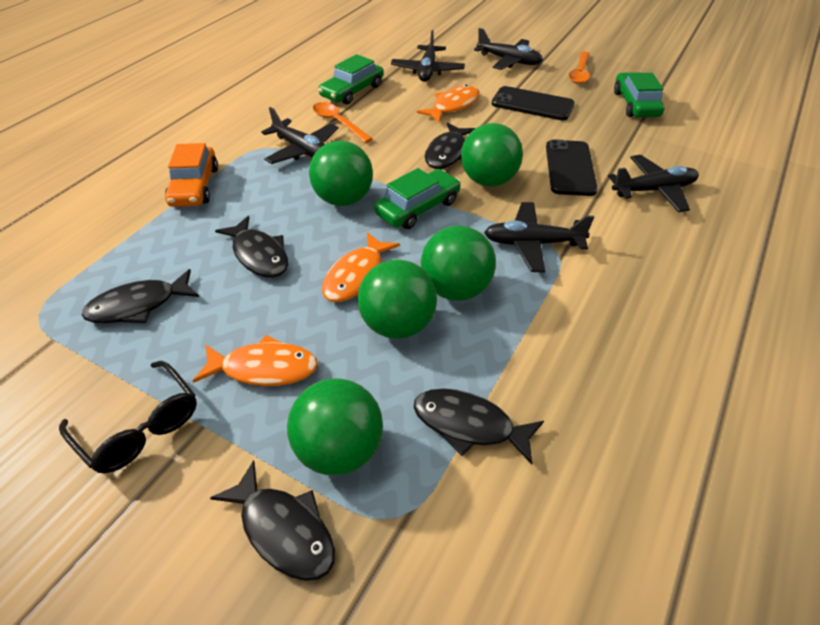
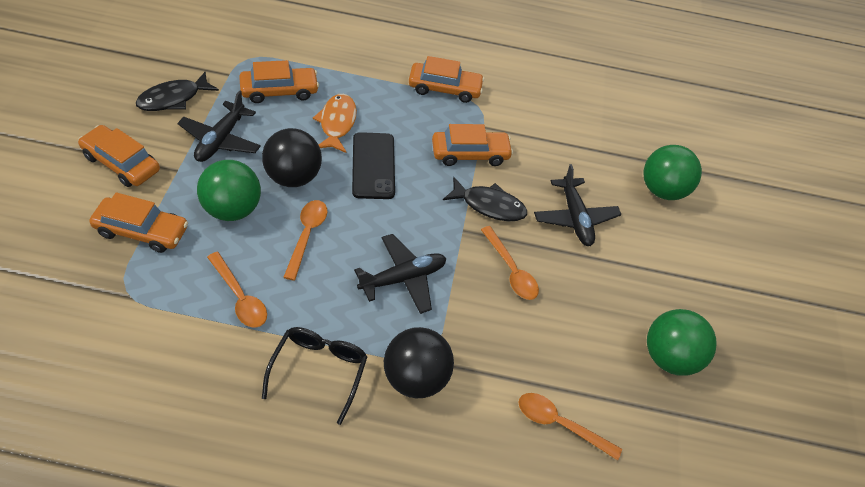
black ball: 0 -> 2
black fish: 5 -> 2
black phone: 2 -> 1
black plane: 5 -> 3
green ball: 5 -> 3
green car: 3 -> 0
orange car: 1 -> 5
orange fish: 3 -> 1
orange spoon: 2 -> 4

